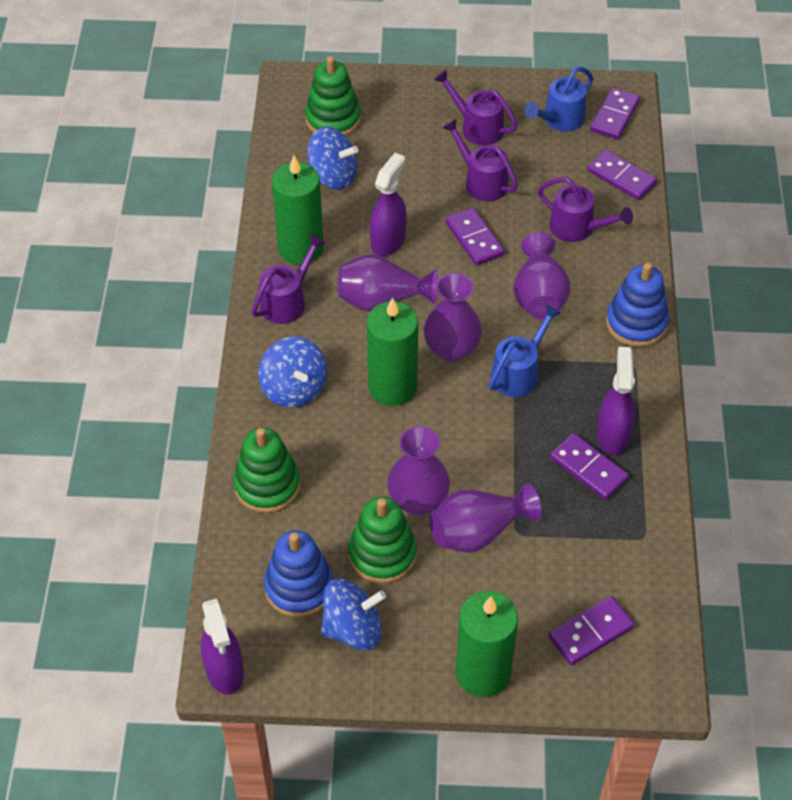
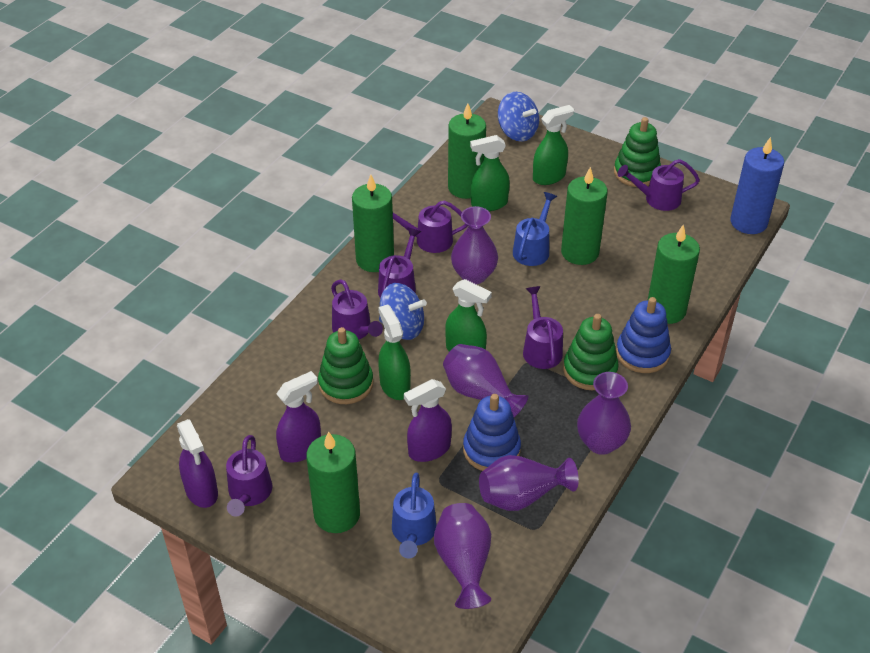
blue candle: 0 -> 1
blue spinning top: 3 -> 2
green candle: 3 -> 5
green spray bottle: 0 -> 4
purple domino: 5 -> 0
purple watering can: 4 -> 6

